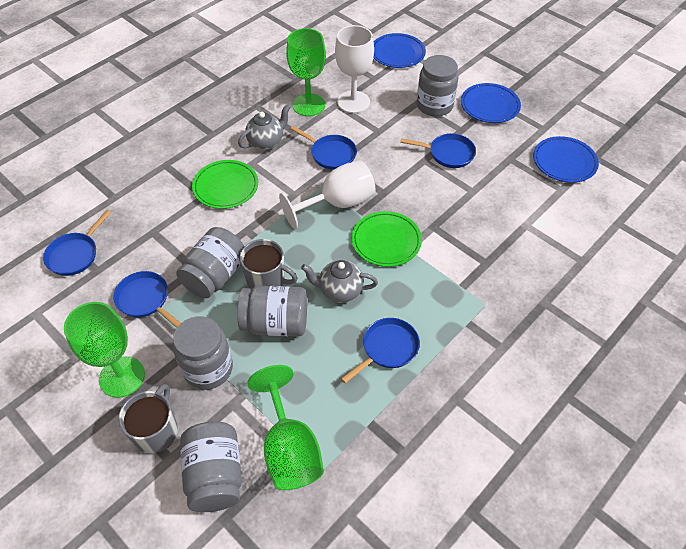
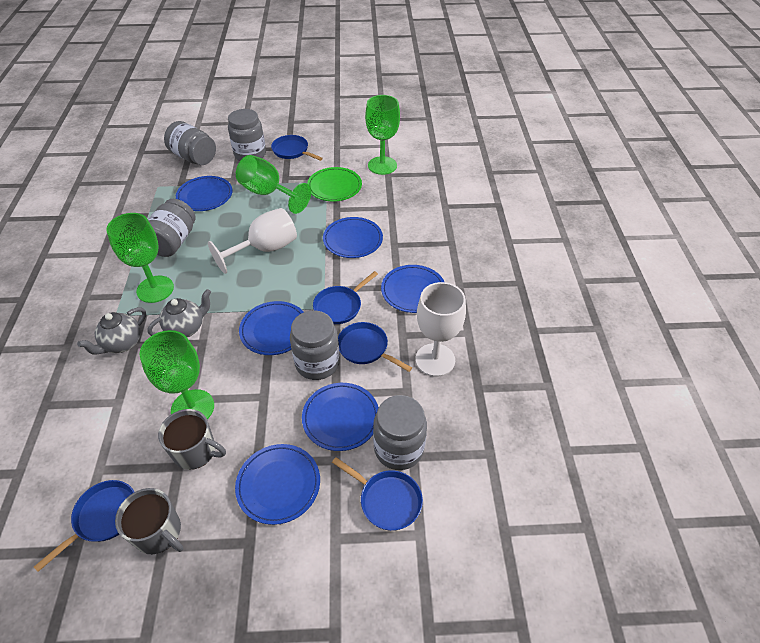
blue plate: 3 -> 6
green goblet: 3 -> 4
green plate: 2 -> 1

